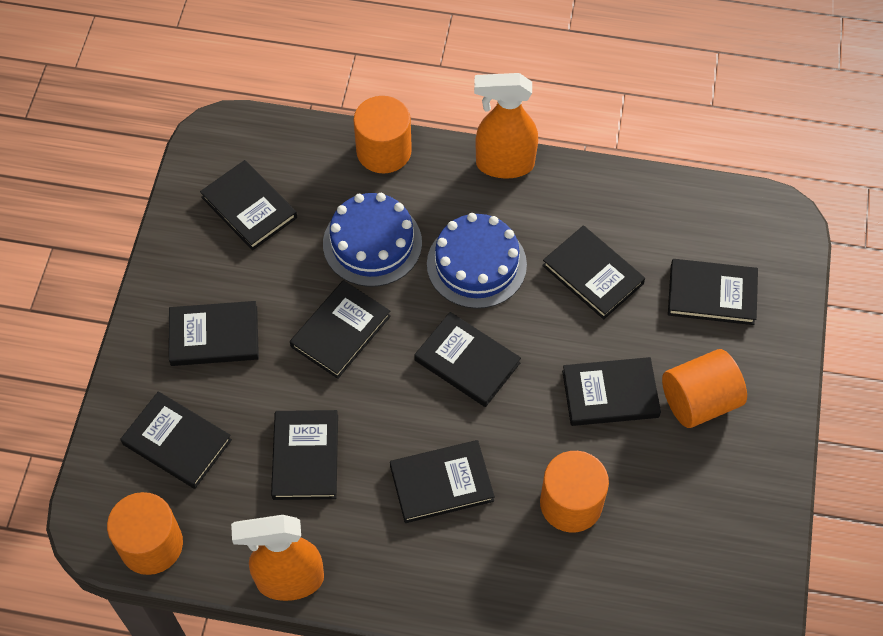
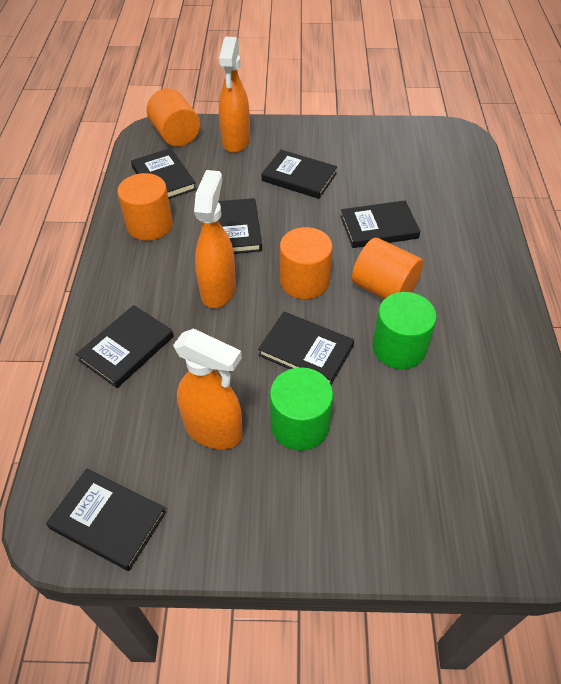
black book: 10 -> 7
blue cake: 2 -> 0
green cylinder: 0 -> 2
orange spray bottle: 2 -> 3

